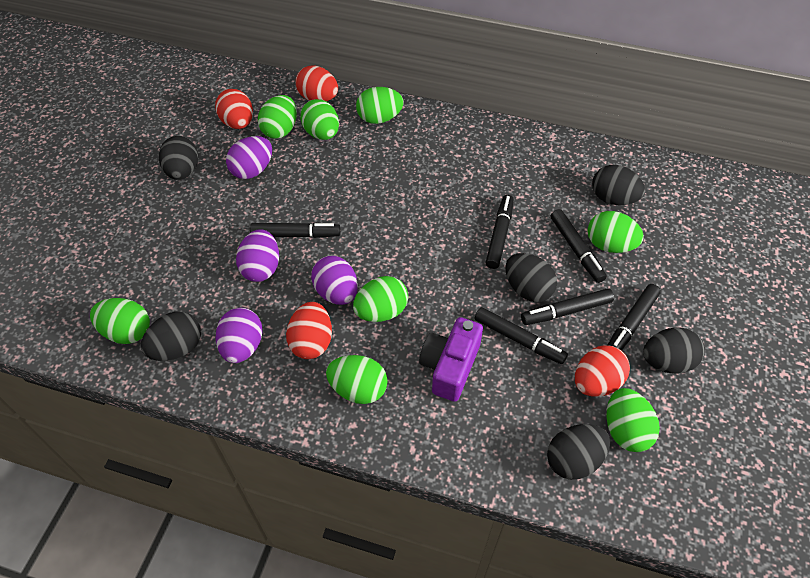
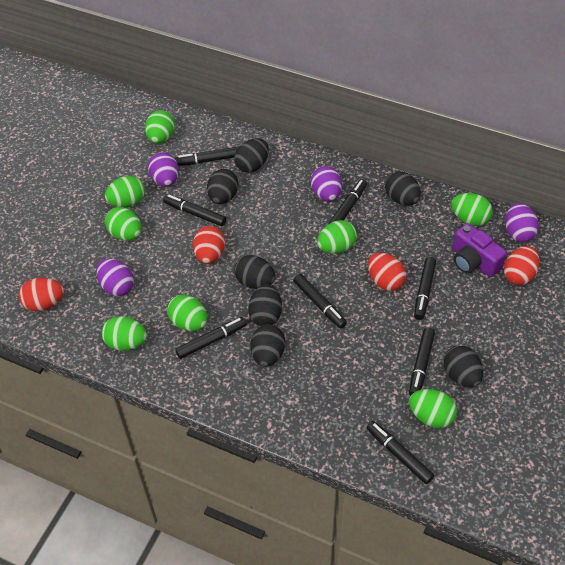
black egg: 6 -> 7
black marker: 6 -> 8

